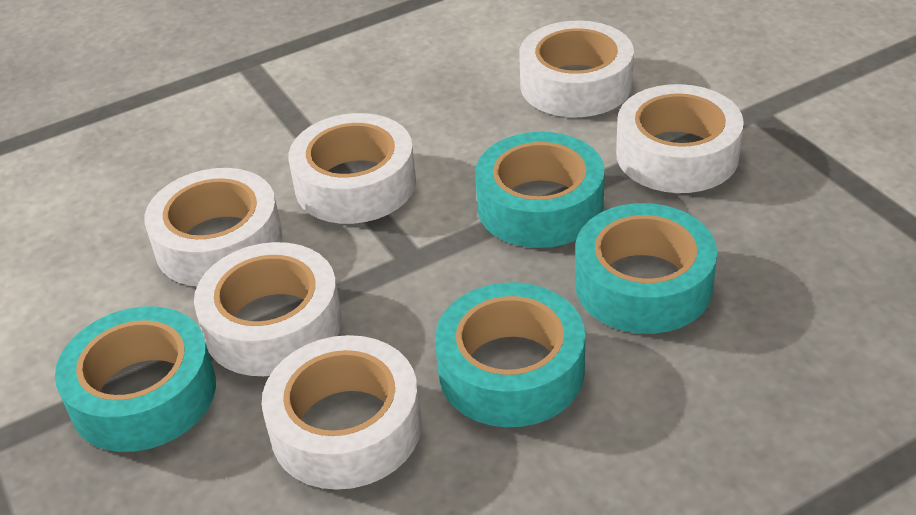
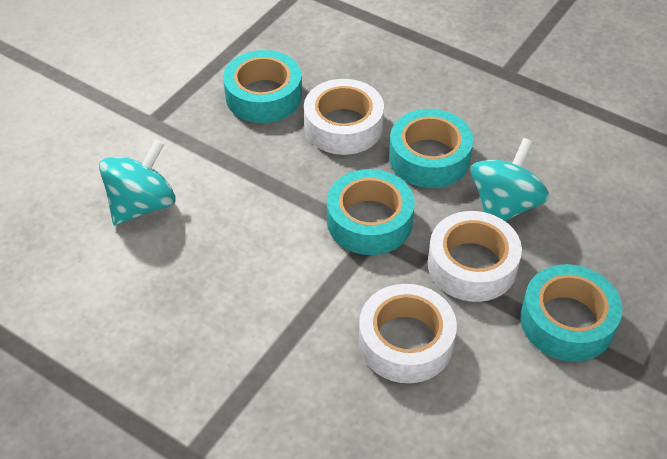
turquoise spinning top: 0 -> 2
white tape: 6 -> 3

